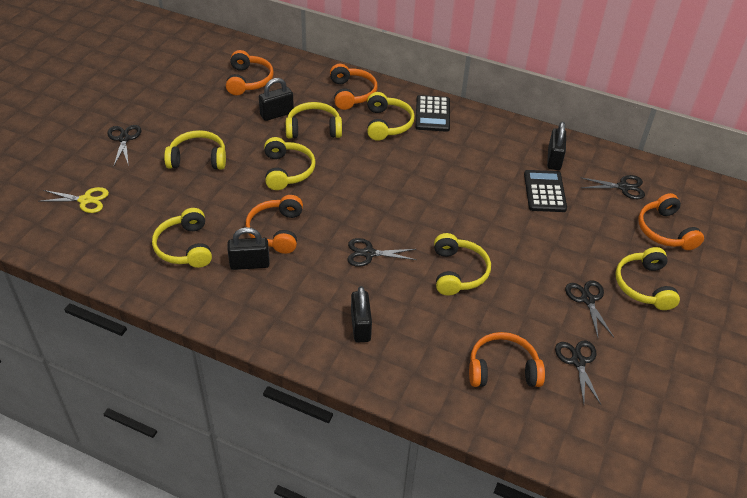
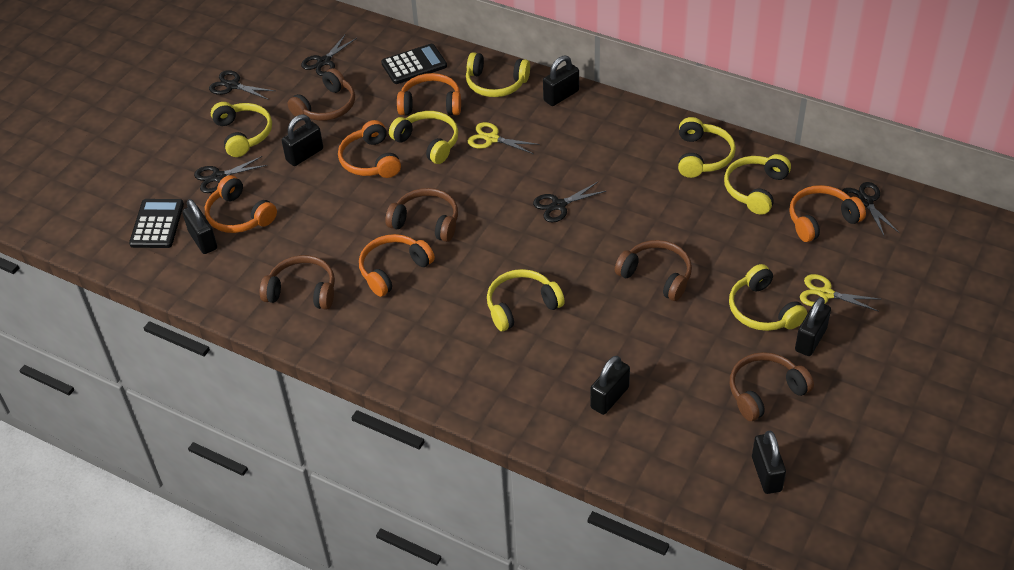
black padlock: 4 -> 6
brown headphones: 0 -> 5
yellow scissors: 1 -> 2

